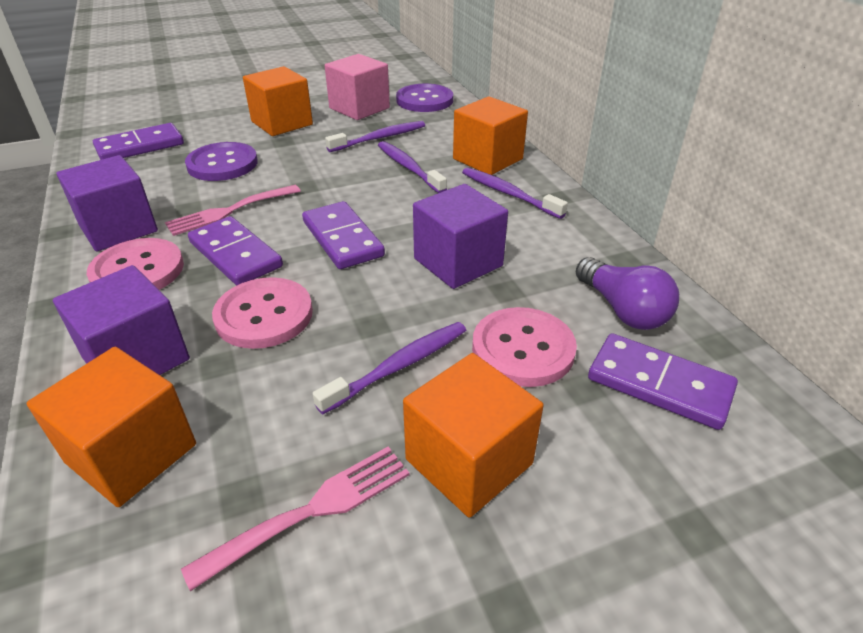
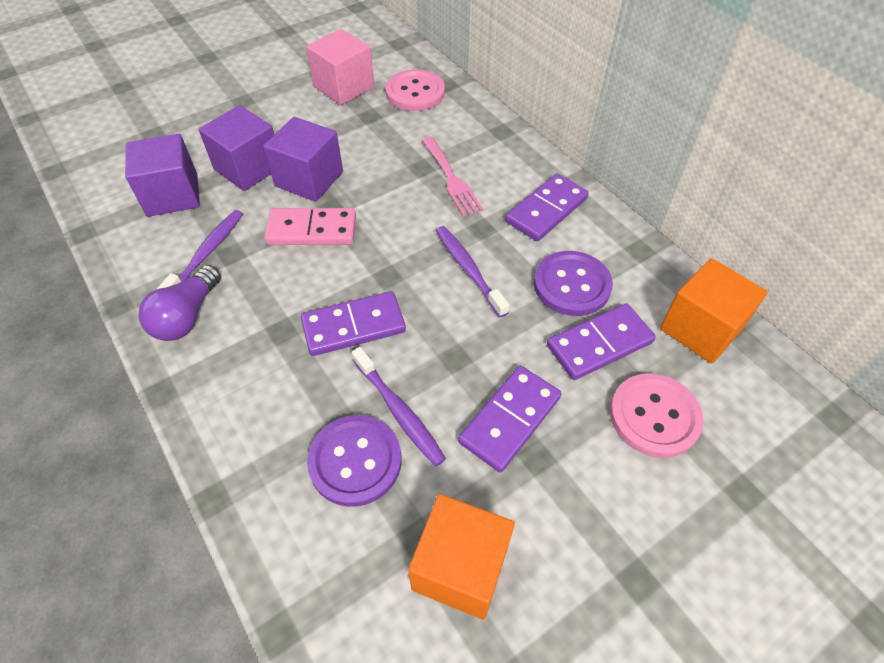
orange cube: 4 -> 2
pink button: 3 -> 2
pink domino: 0 -> 1
pink fork: 2 -> 1
purple toothbrush: 4 -> 3

